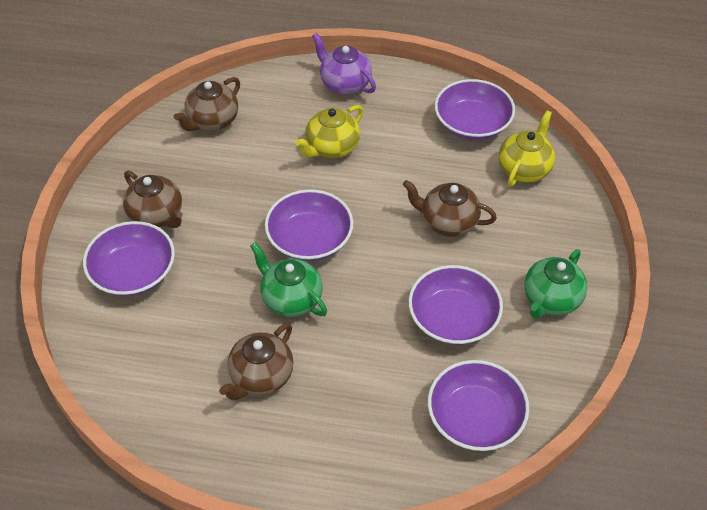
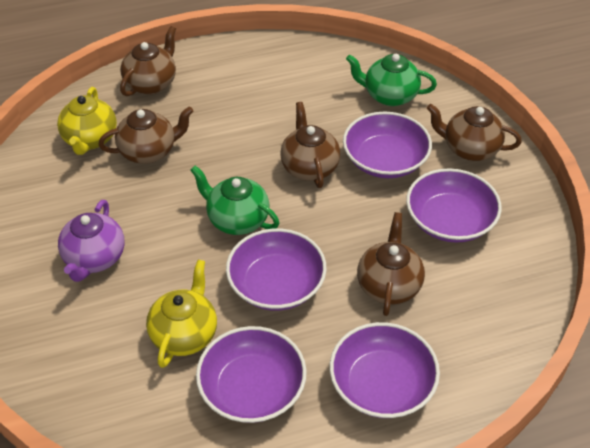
brown teapot: 4 -> 5

